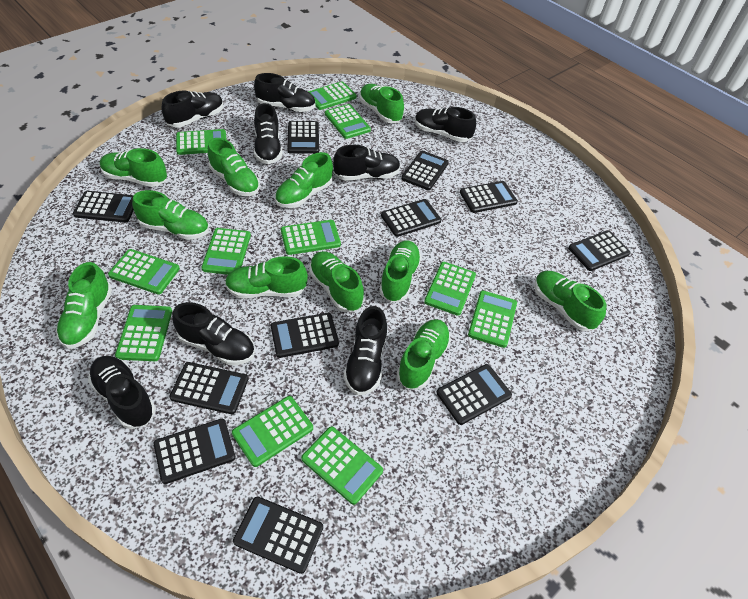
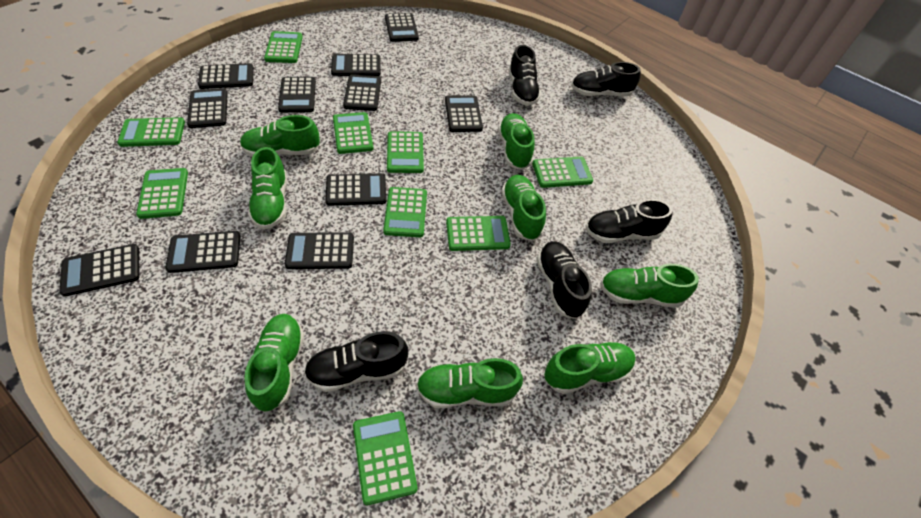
black shoe: 8 -> 5
green calculator: 11 -> 9
green shoe: 11 -> 8

